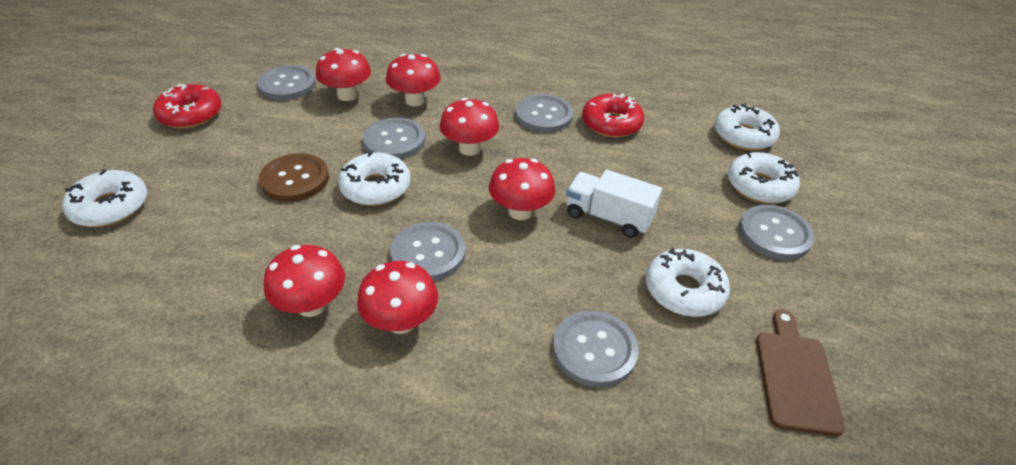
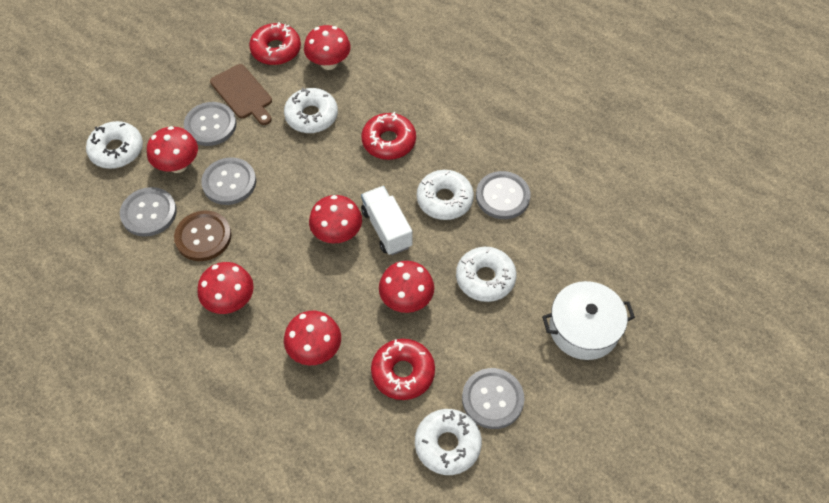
grey button: 6 -> 5
red donut: 2 -> 3
white pot: 0 -> 1

